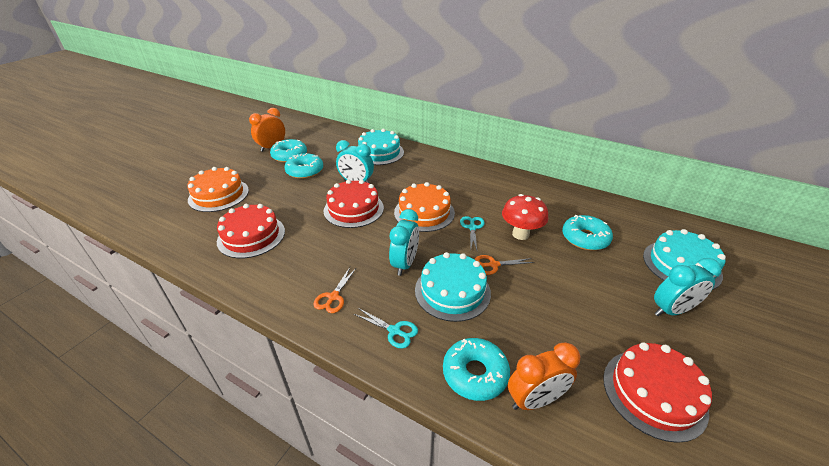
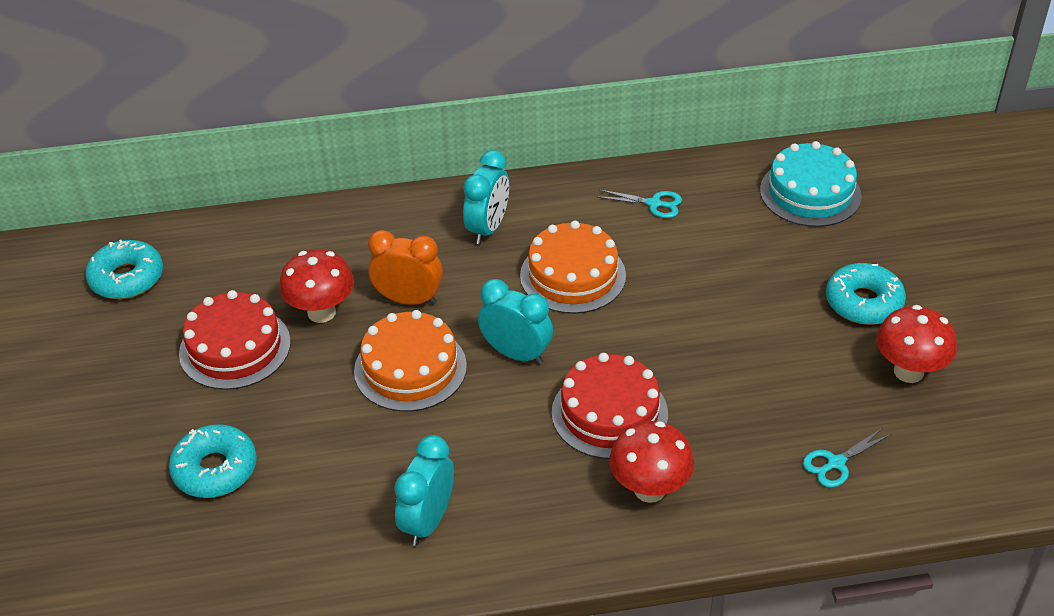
orange clock: 2 -> 1
orange scissors: 2 -> 0
red cake: 3 -> 2
red mushroom: 1 -> 3
turquoise cake: 3 -> 1
turquoise donut: 4 -> 3

